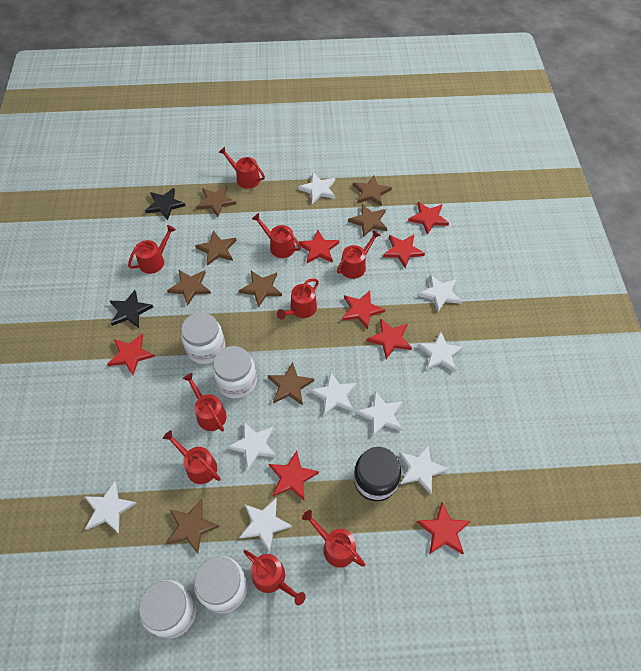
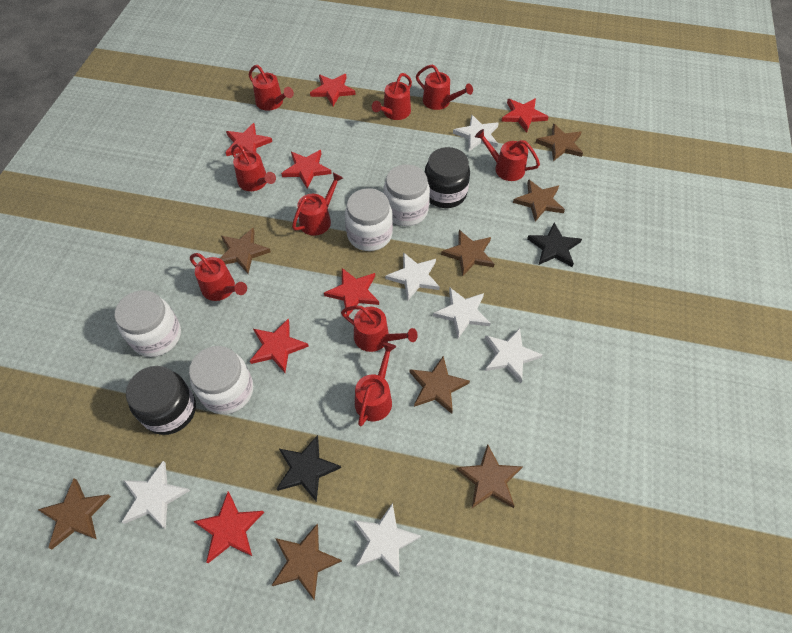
black jar: 1 -> 2
red star: 8 -> 7
white star: 9 -> 6

